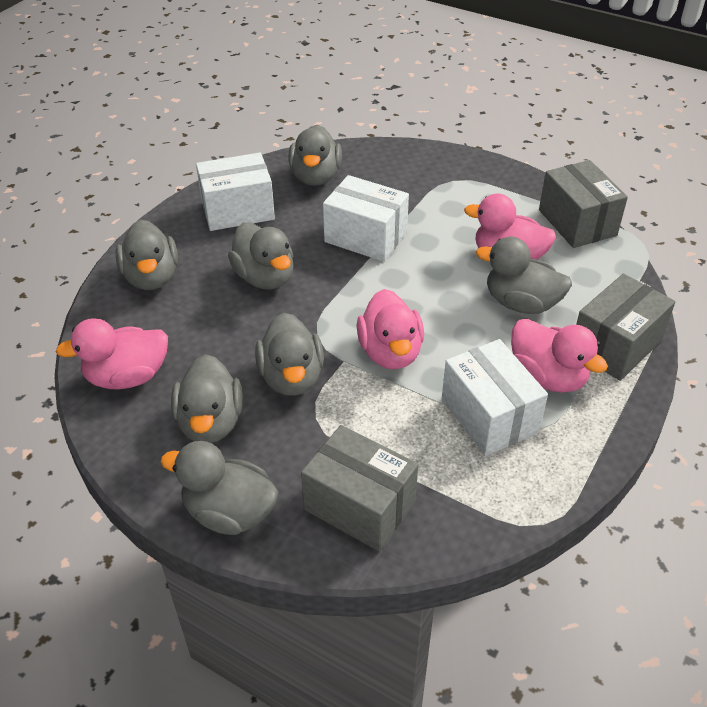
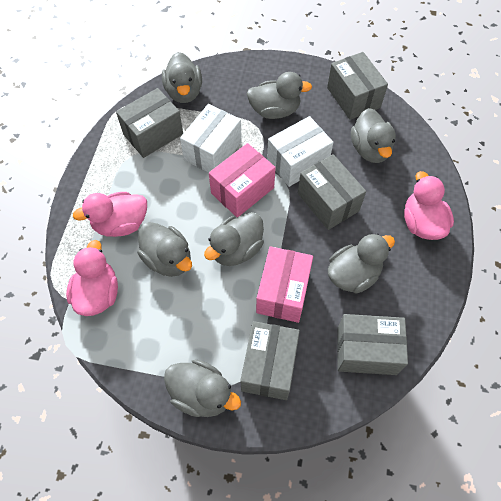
grey box: 3 -> 5
pink box: 0 -> 2
pink duck: 4 -> 3
white box: 3 -> 2

